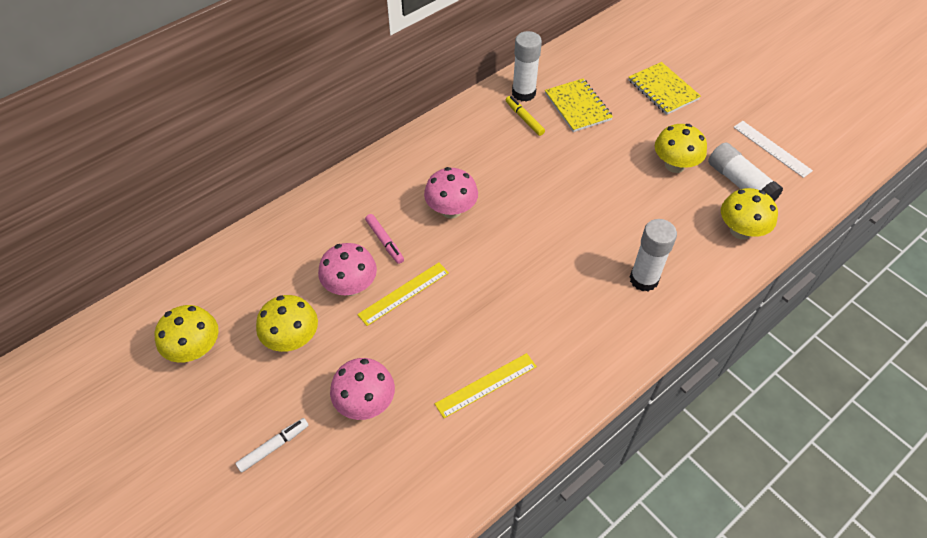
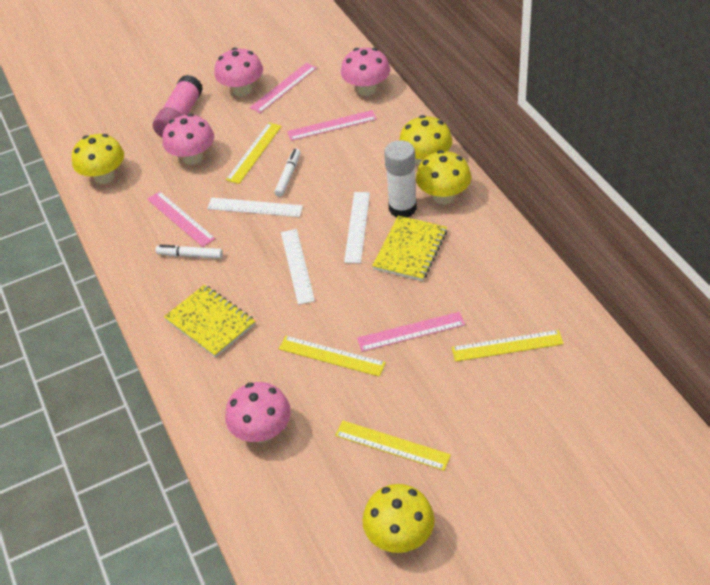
pink glue stick: 0 -> 1
pink marker: 1 -> 0
pink mushroom: 3 -> 4
pink ruler: 0 -> 4
white glue stick: 3 -> 1
white marker: 1 -> 2
white ruler: 1 -> 3
yellow marker: 1 -> 0
yellow ruler: 2 -> 4

